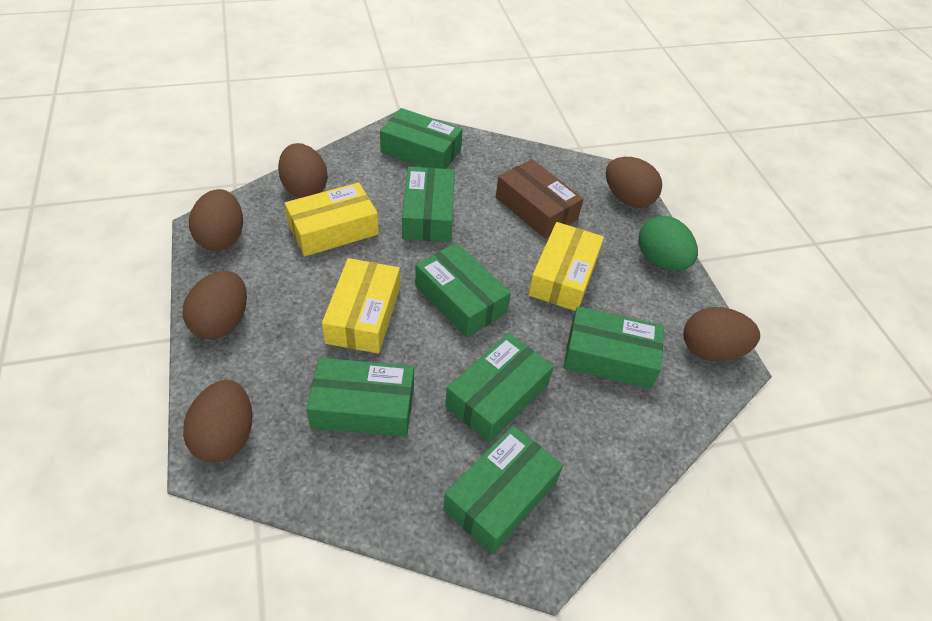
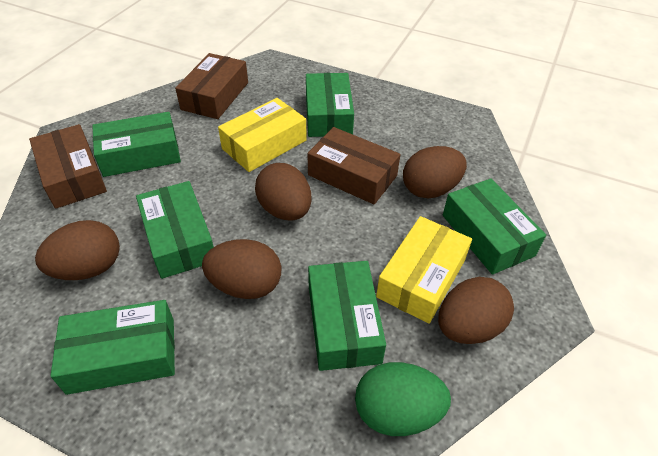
brown box: 1 -> 3
brown egg: 6 -> 5
green box: 7 -> 6
yellow box: 3 -> 2

